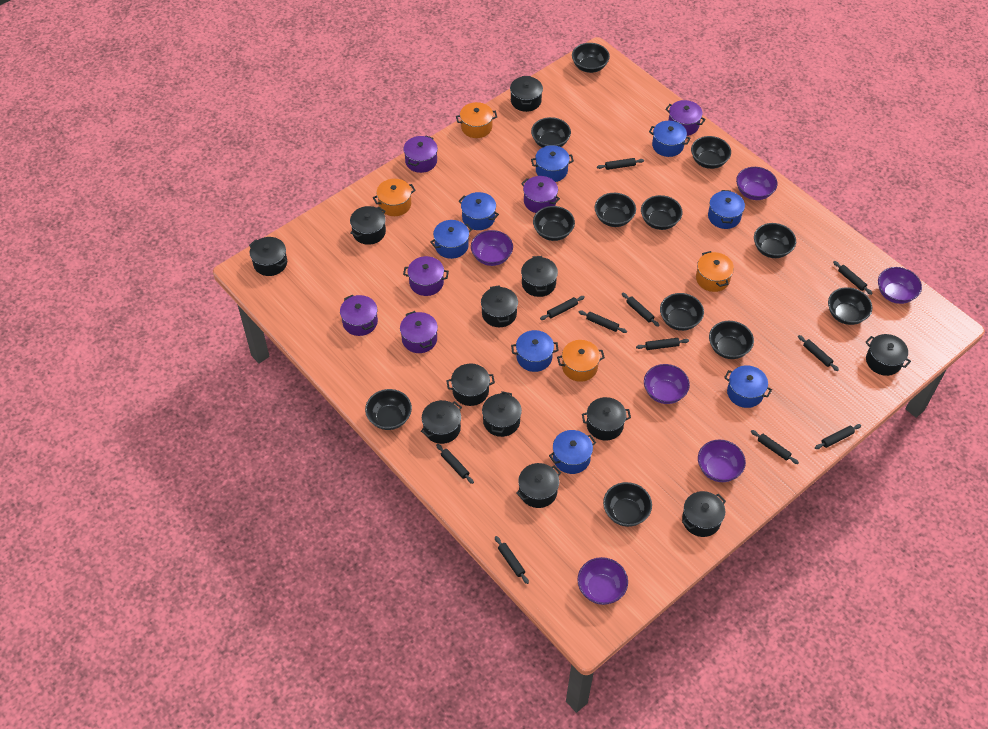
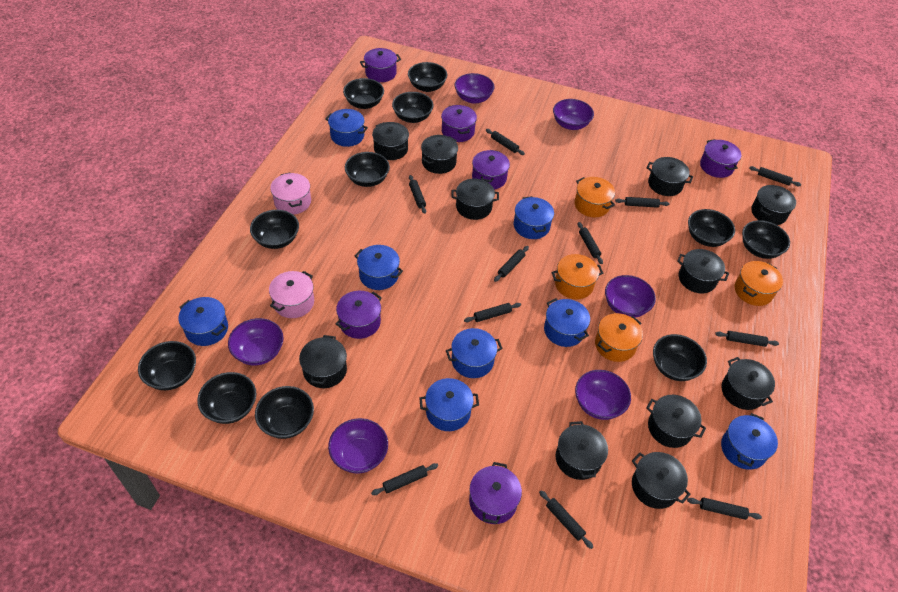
black bowl: 12 -> 11
black pot: 12 -> 11
pink pot: 0 -> 2

